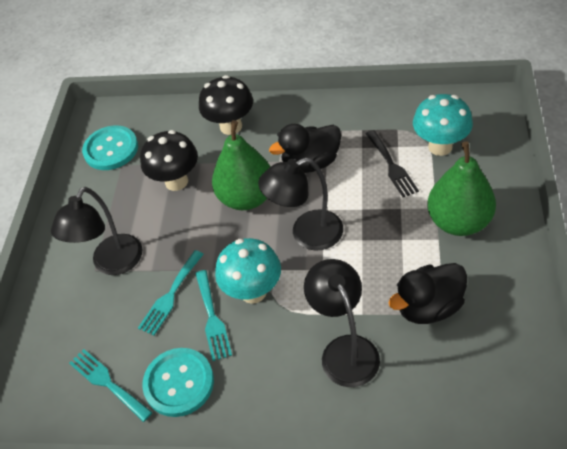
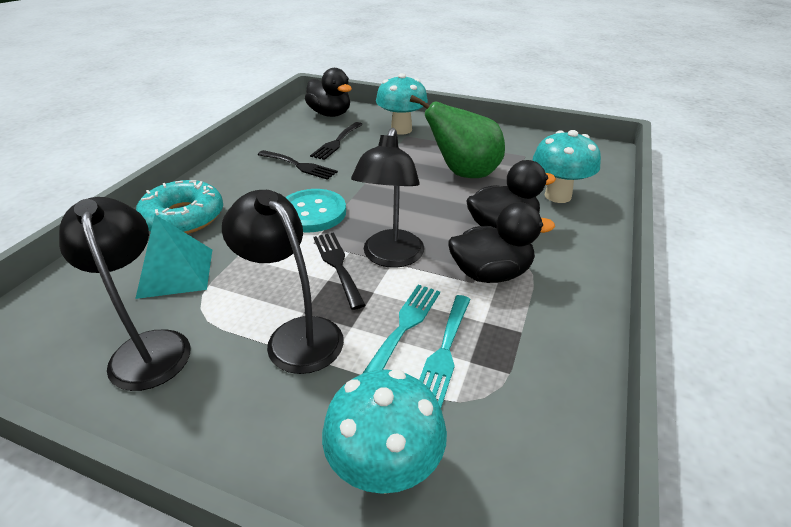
black duck: 2 -> 3
black fork: 1 -> 3
black mushroom: 2 -> 0
green pear: 2 -> 1
turquoise button: 2 -> 1
turquoise donut: 0 -> 1
turquoise fork: 3 -> 2
turquoise mushroom: 2 -> 3
turquoise pyramid: 0 -> 1

